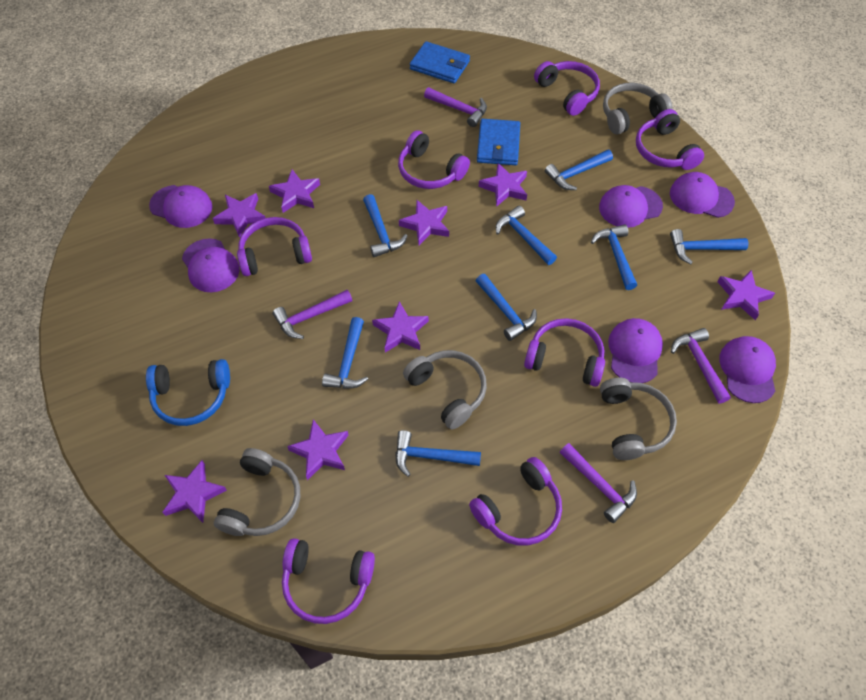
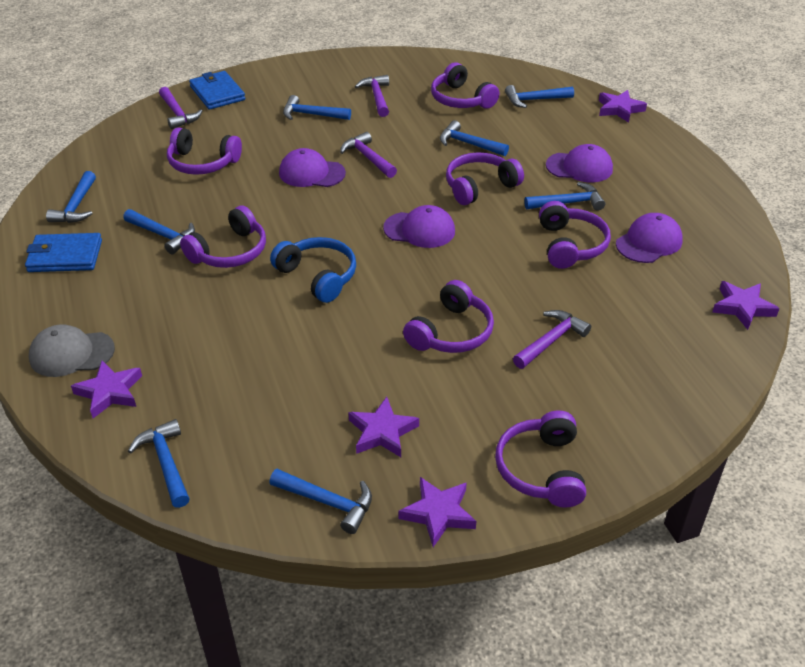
grey cap: 0 -> 1
grey headphones: 4 -> 0
purple cap: 6 -> 4
purple star: 8 -> 5

